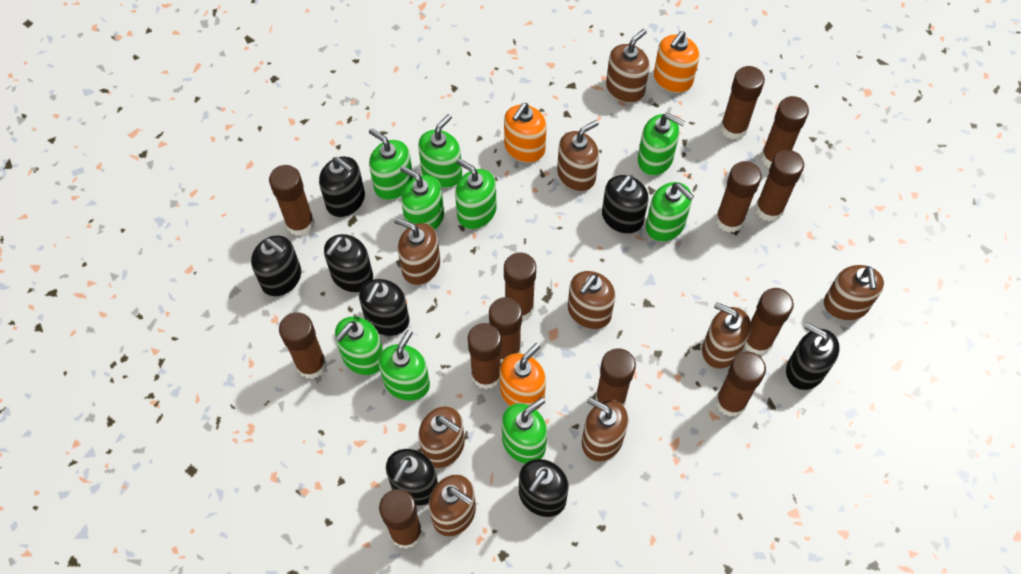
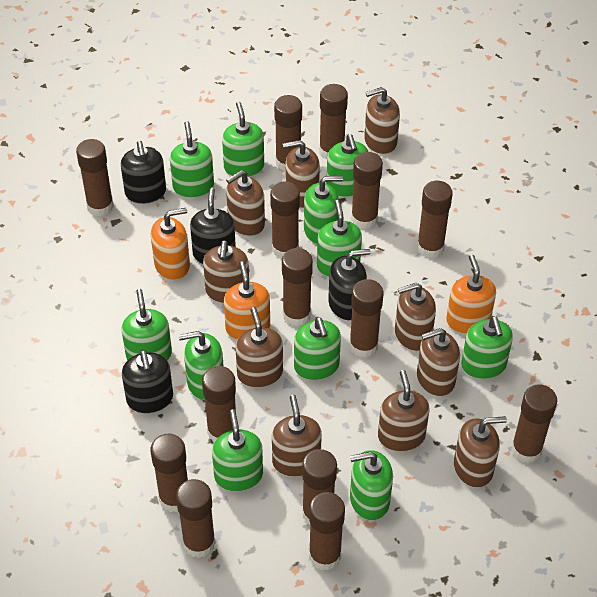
black soap dispenser: 8 -> 4
brown glue stick: 13 -> 14
brown soap dispenser: 9 -> 10
green soap dispenser: 9 -> 11

